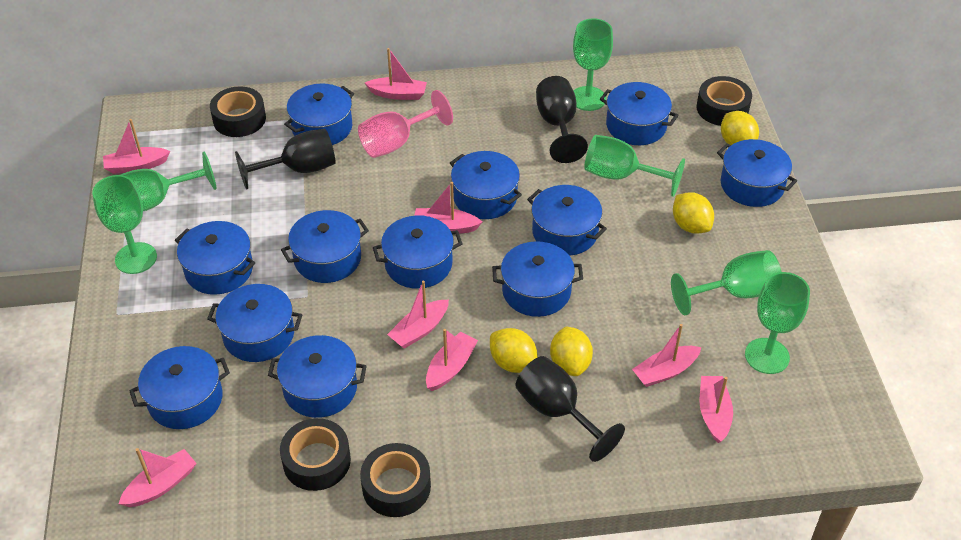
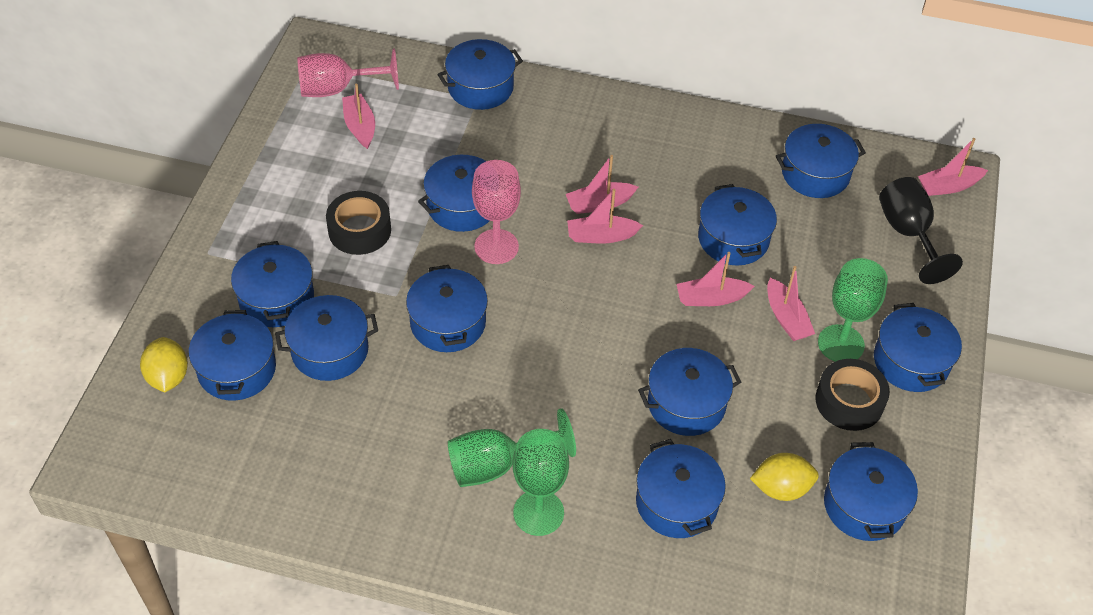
black goblet: 3 -> 1
black tape: 4 -> 2
green goblet: 6 -> 3
pink boat: 8 -> 6
pink goblet: 1 -> 2
yellow lemon: 4 -> 2

